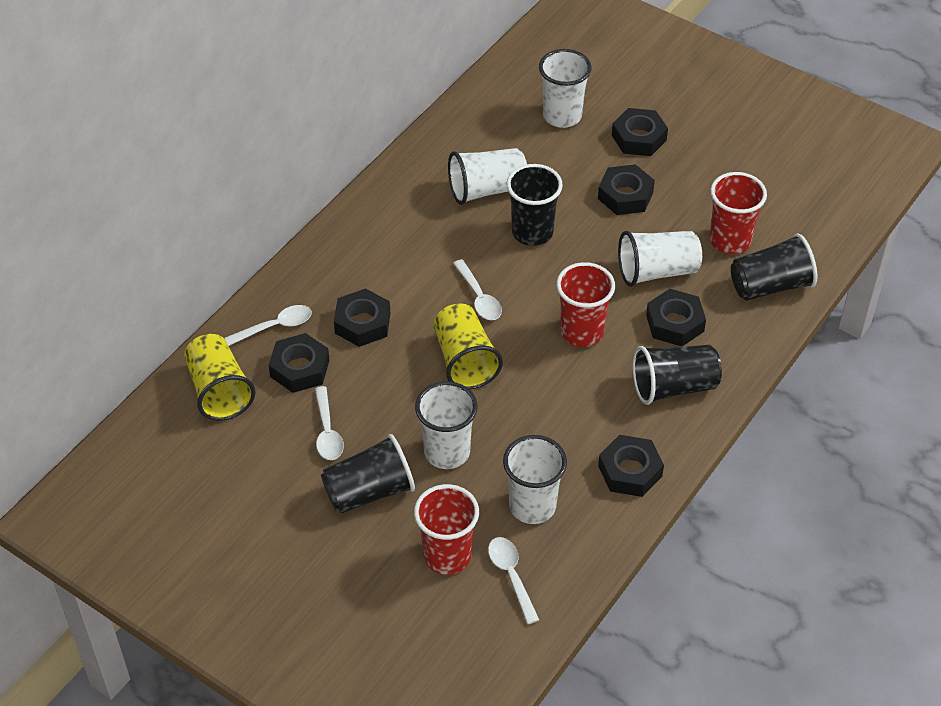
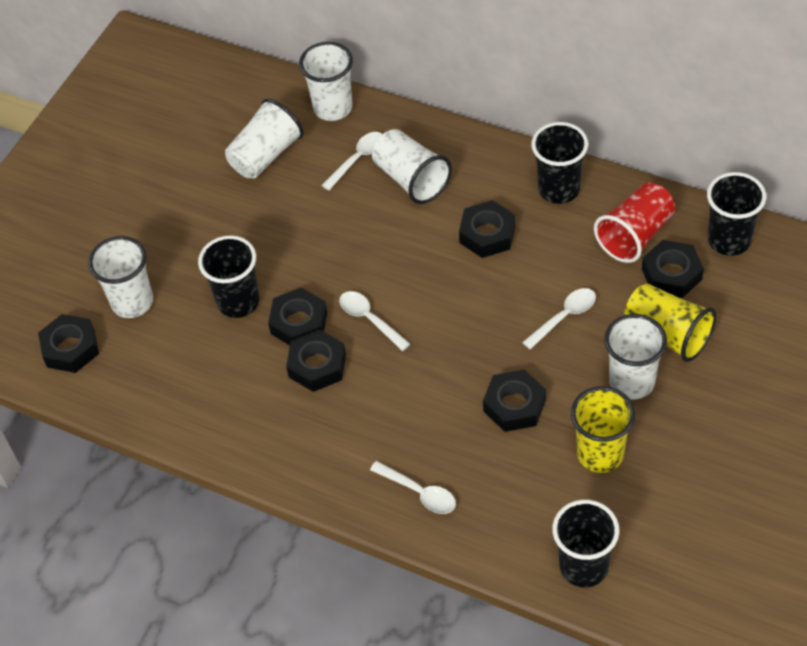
red cup: 3 -> 1

